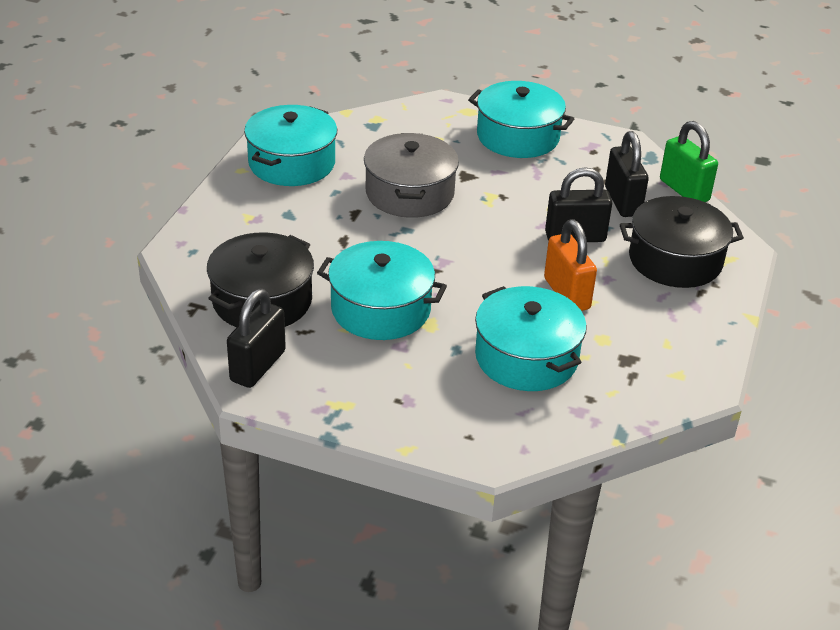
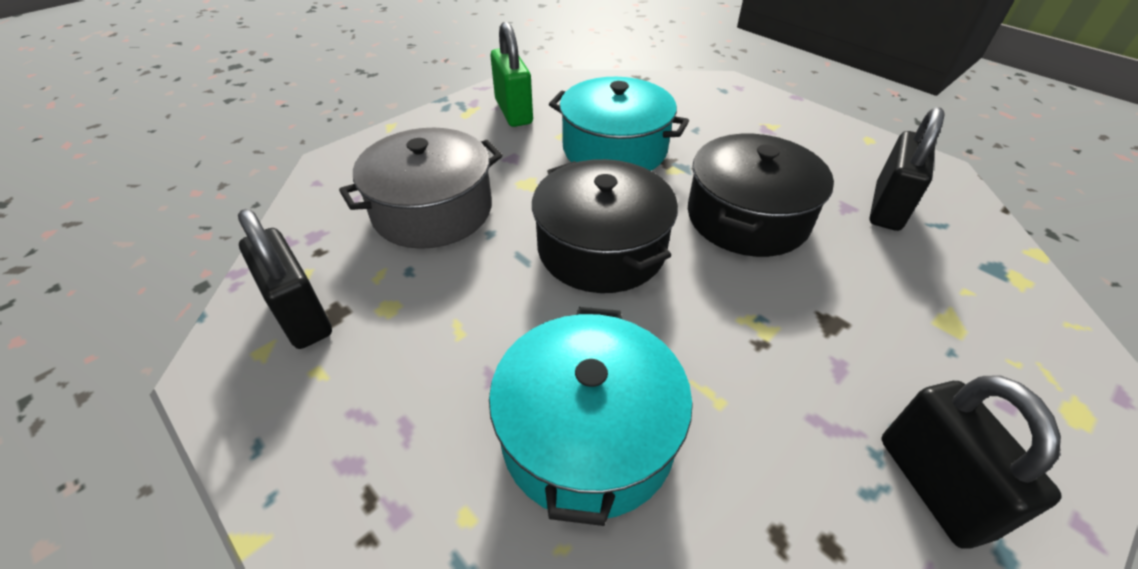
orange padlock: 1 -> 0
turquoise pot: 4 -> 2

